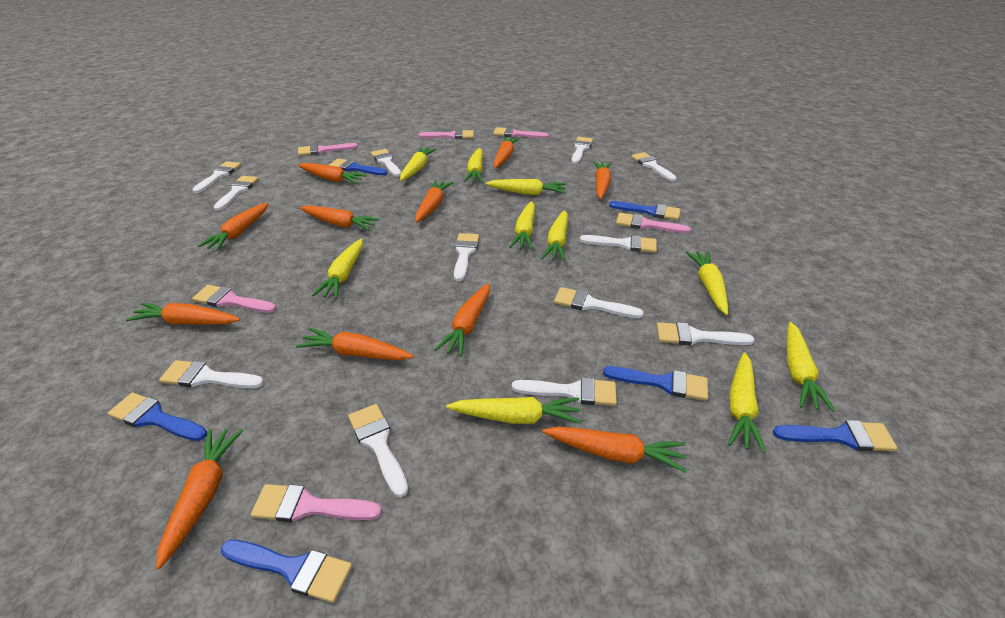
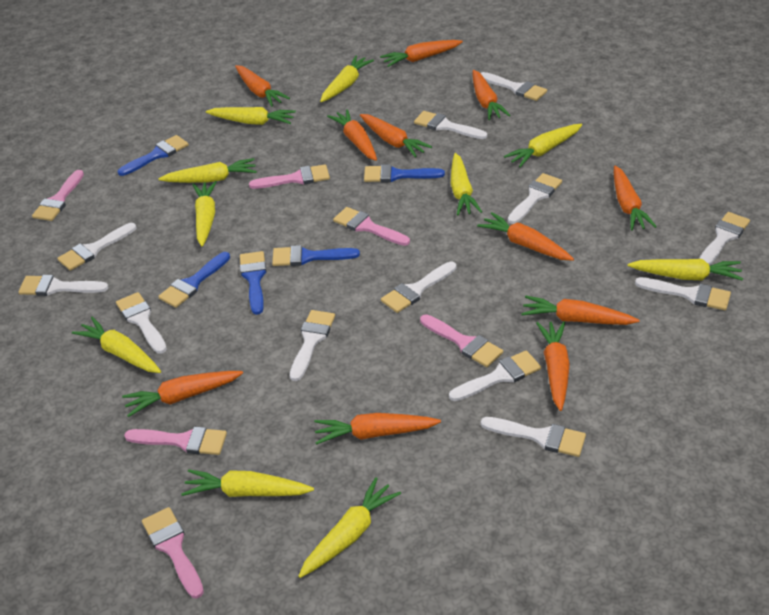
blue brush: 6 -> 5

